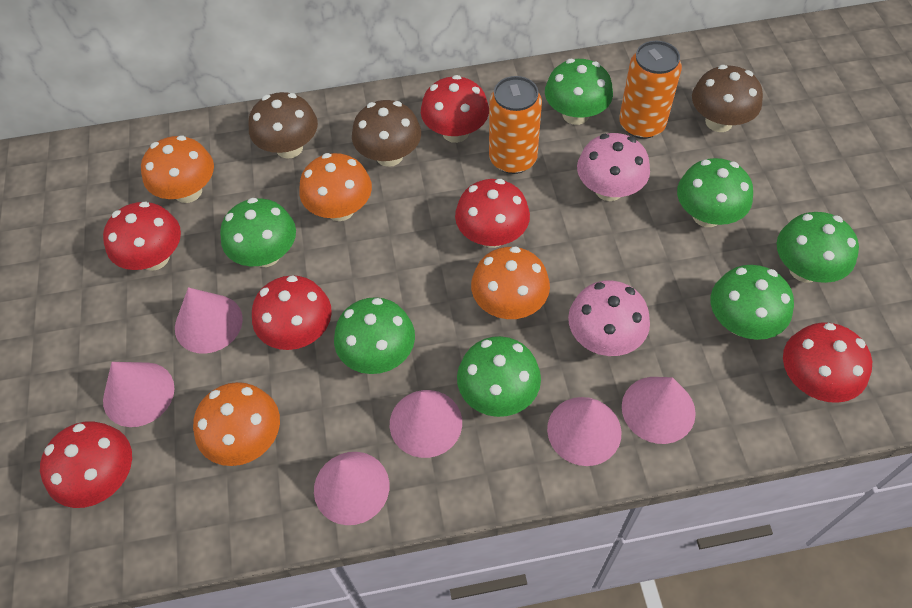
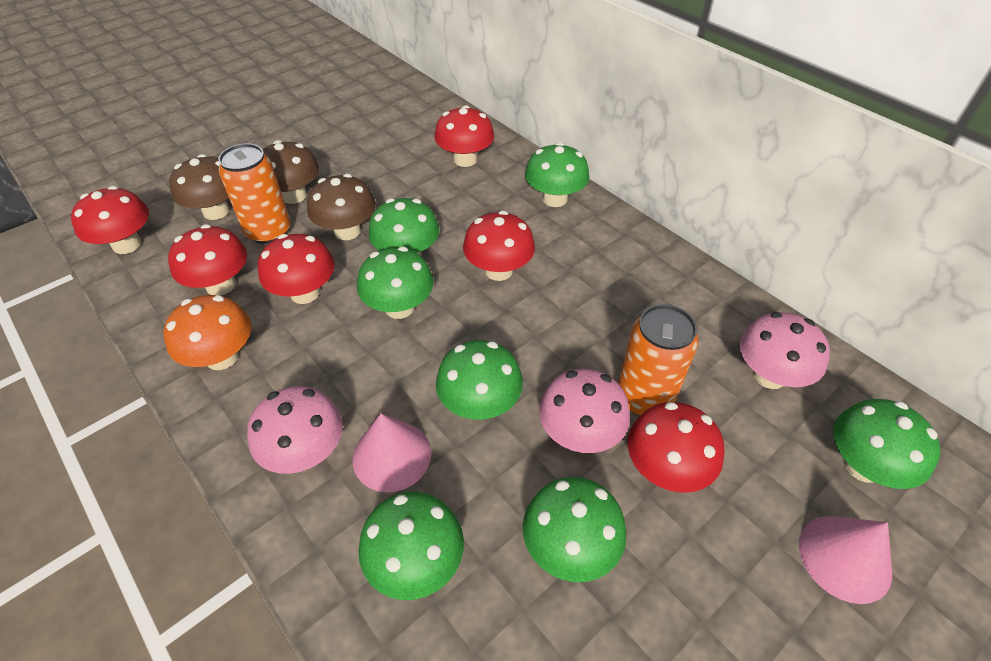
orange mushroom: 4 -> 1
pink cone: 6 -> 2
pink mushroom: 2 -> 3

